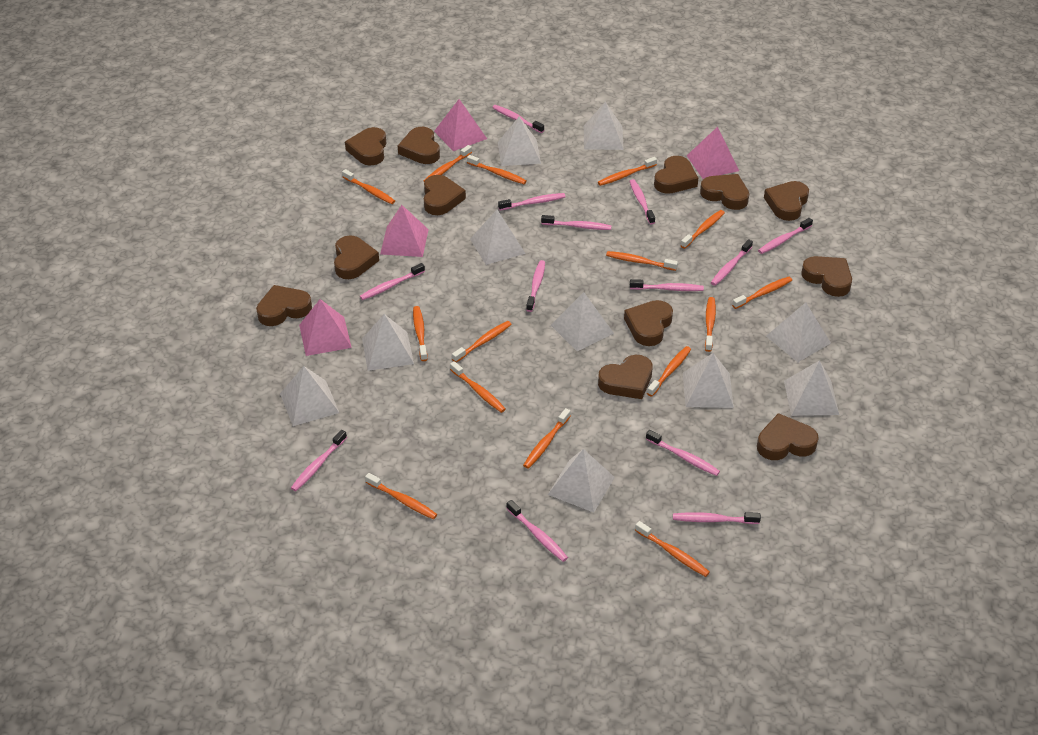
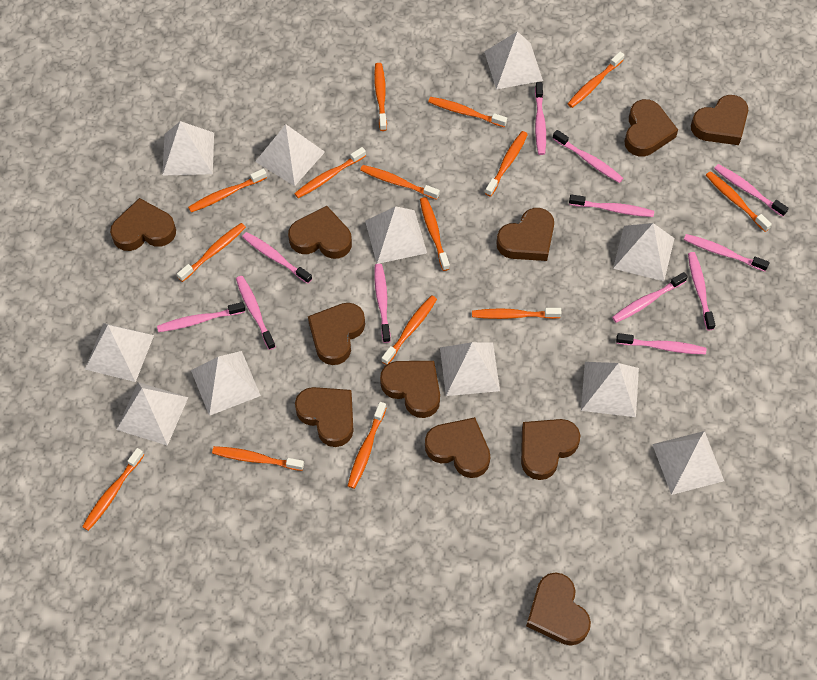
brown heart: 12 -> 11
pink pyramid: 4 -> 0
pink toothbrush: 13 -> 12
white pyramid: 10 -> 11

